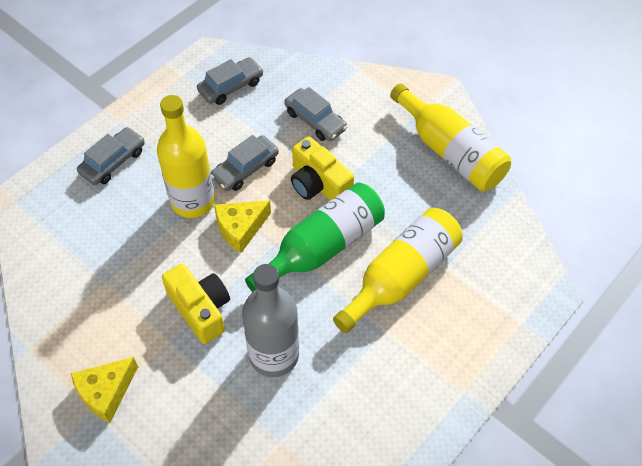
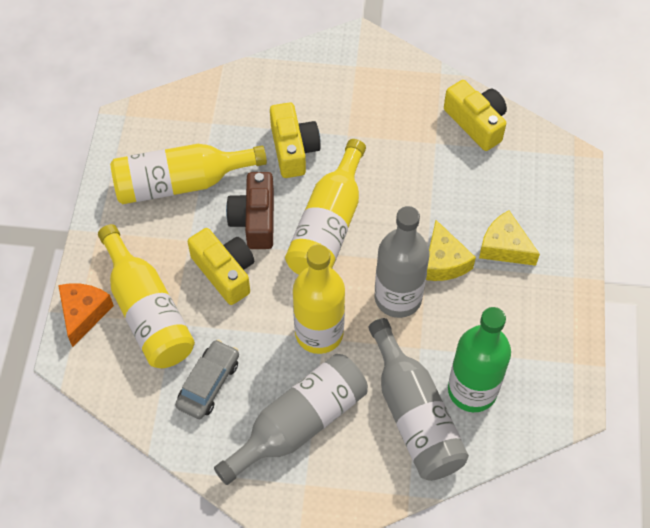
brown camera: 0 -> 1
grey bottle: 1 -> 3
grey car: 4 -> 1
orange cheese: 0 -> 1
yellow bottle: 3 -> 4
yellow camera: 2 -> 3

